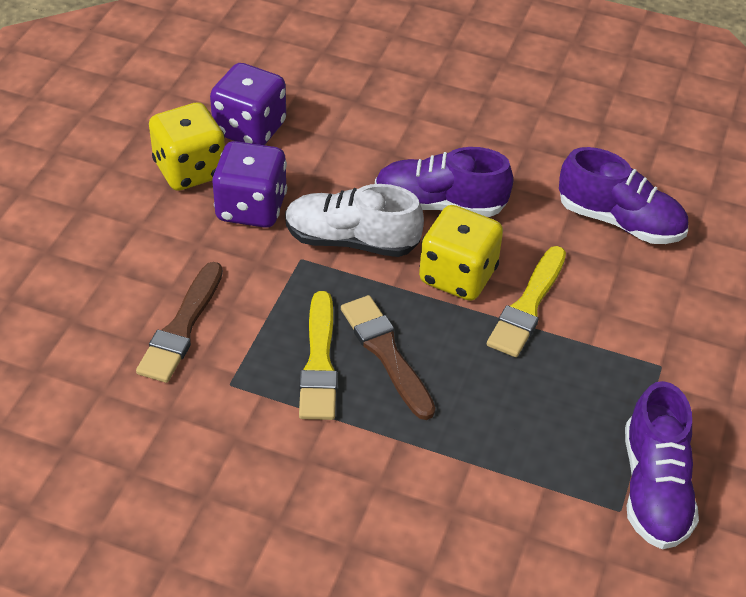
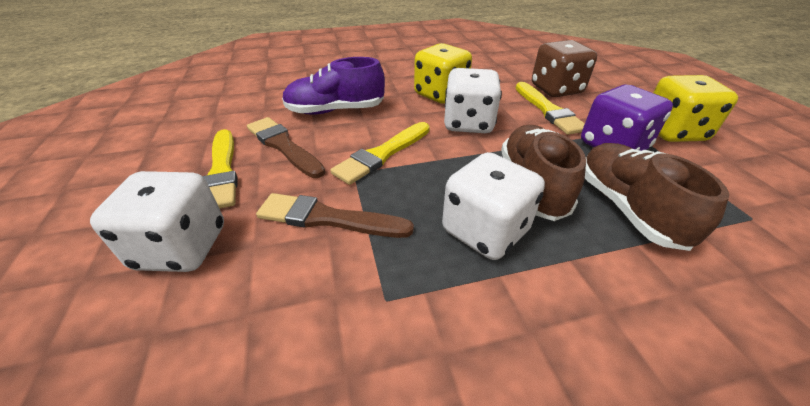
brown dice: 0 -> 1
brown shoe: 0 -> 2
purple dice: 2 -> 1
purple shoe: 3 -> 1
white dice: 0 -> 3
white shoe: 1 -> 0
yellow brush: 2 -> 3

